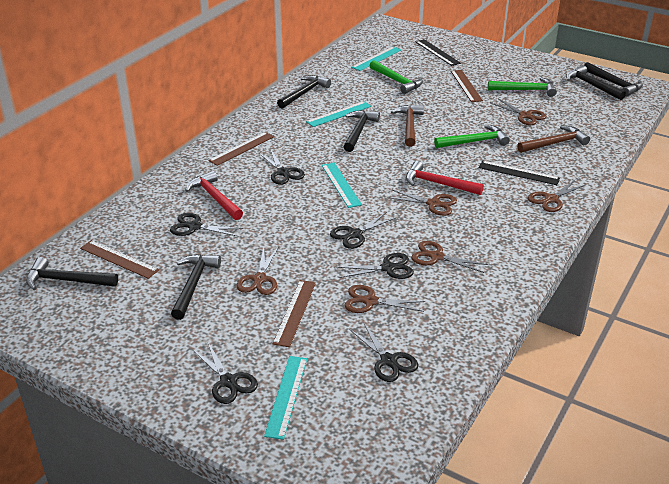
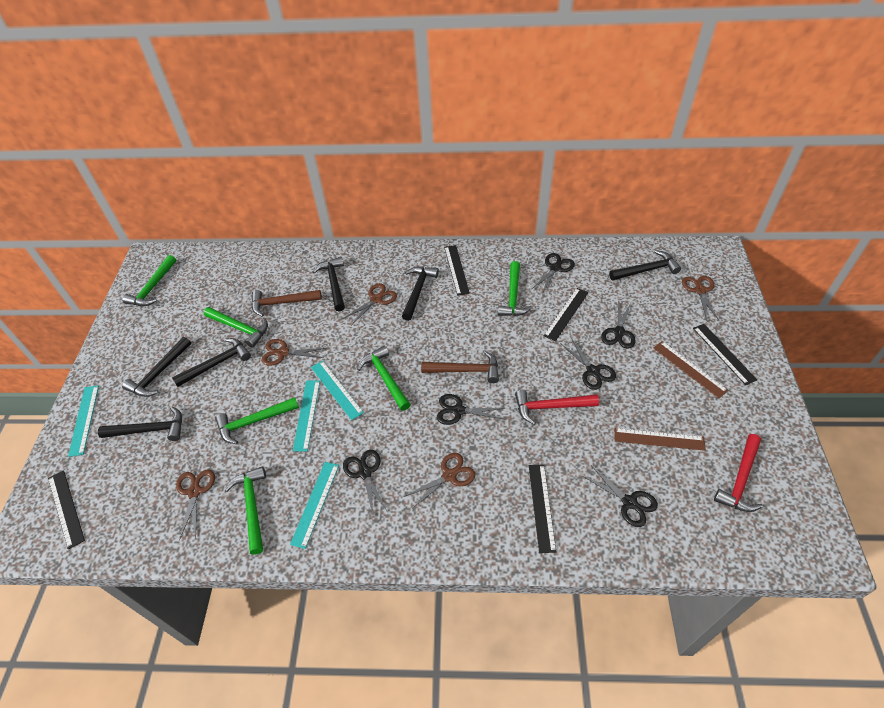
black ruler: 2 -> 5
brown ruler: 4 -> 2
brown scissors: 6 -> 5
green hammer: 3 -> 6

